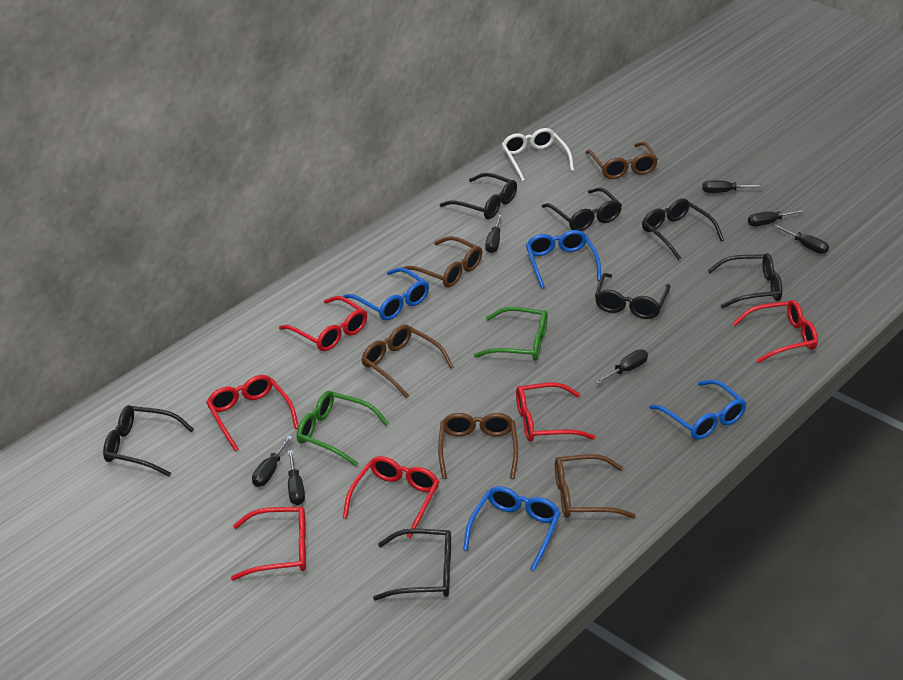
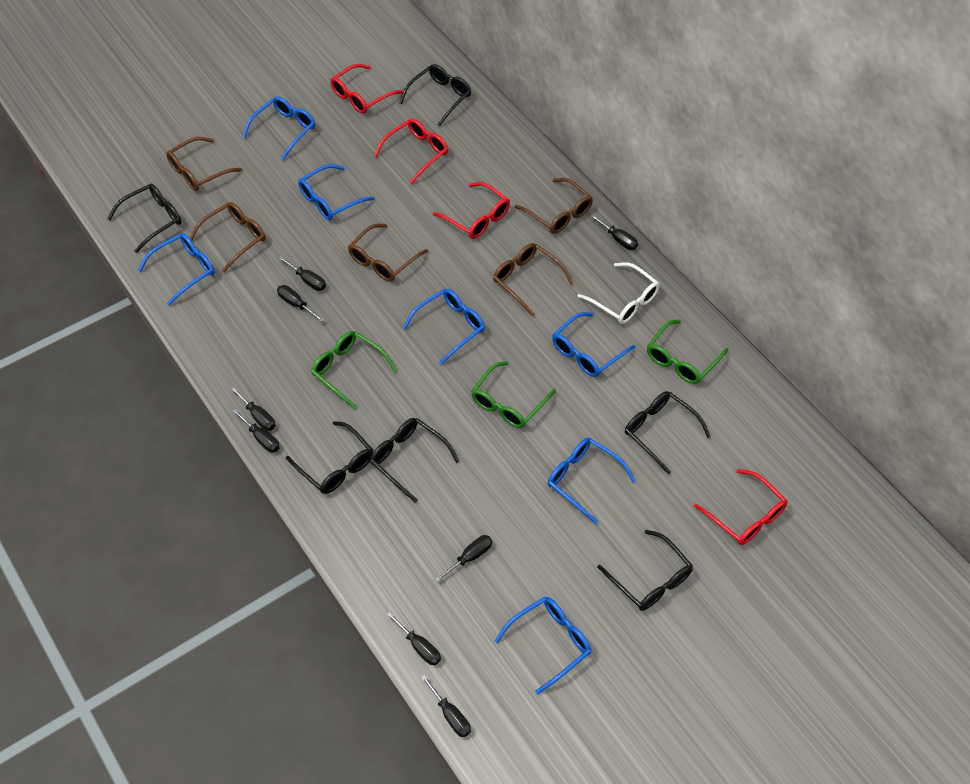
black glasses: 7 -> 6
black screwdriver: 7 -> 8
blue glasses: 4 -> 7
green glasses: 2 -> 3
red glasses: 6 -> 4

